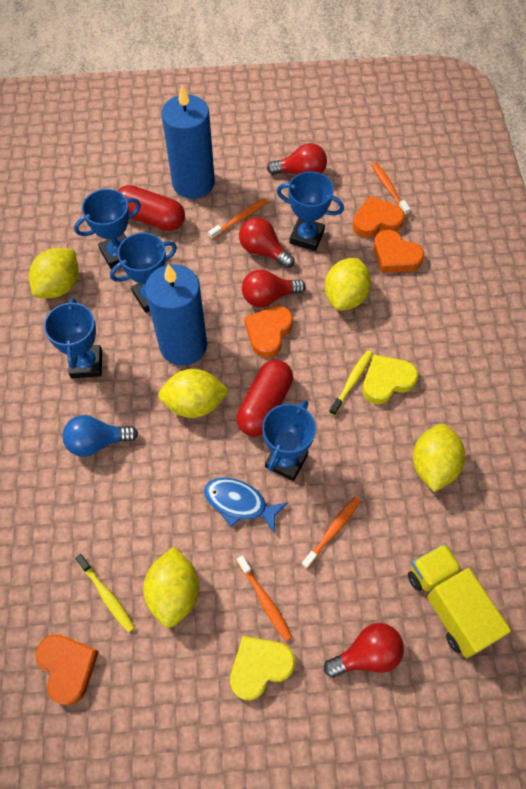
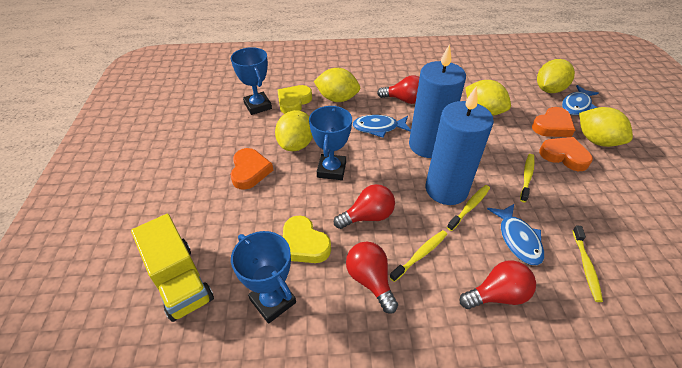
blue fish: 1 -> 3
blue light bulb: 1 -> 0
blue trophy: 5 -> 3
orange heart: 4 -> 3
orange toothbrush: 4 -> 0
red capsule: 2 -> 0
yellow toothbrush: 2 -> 4

